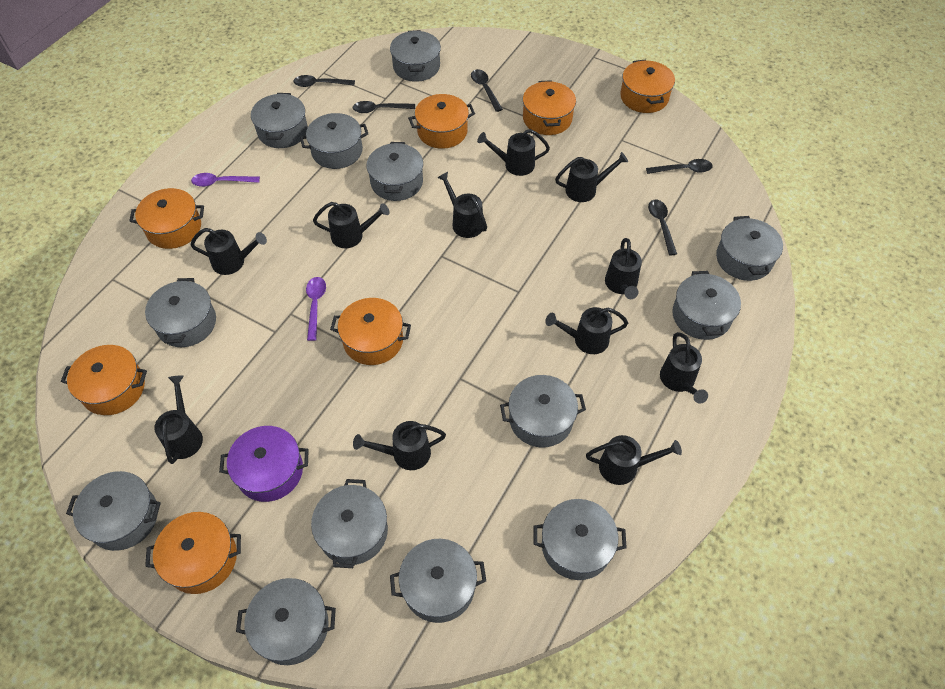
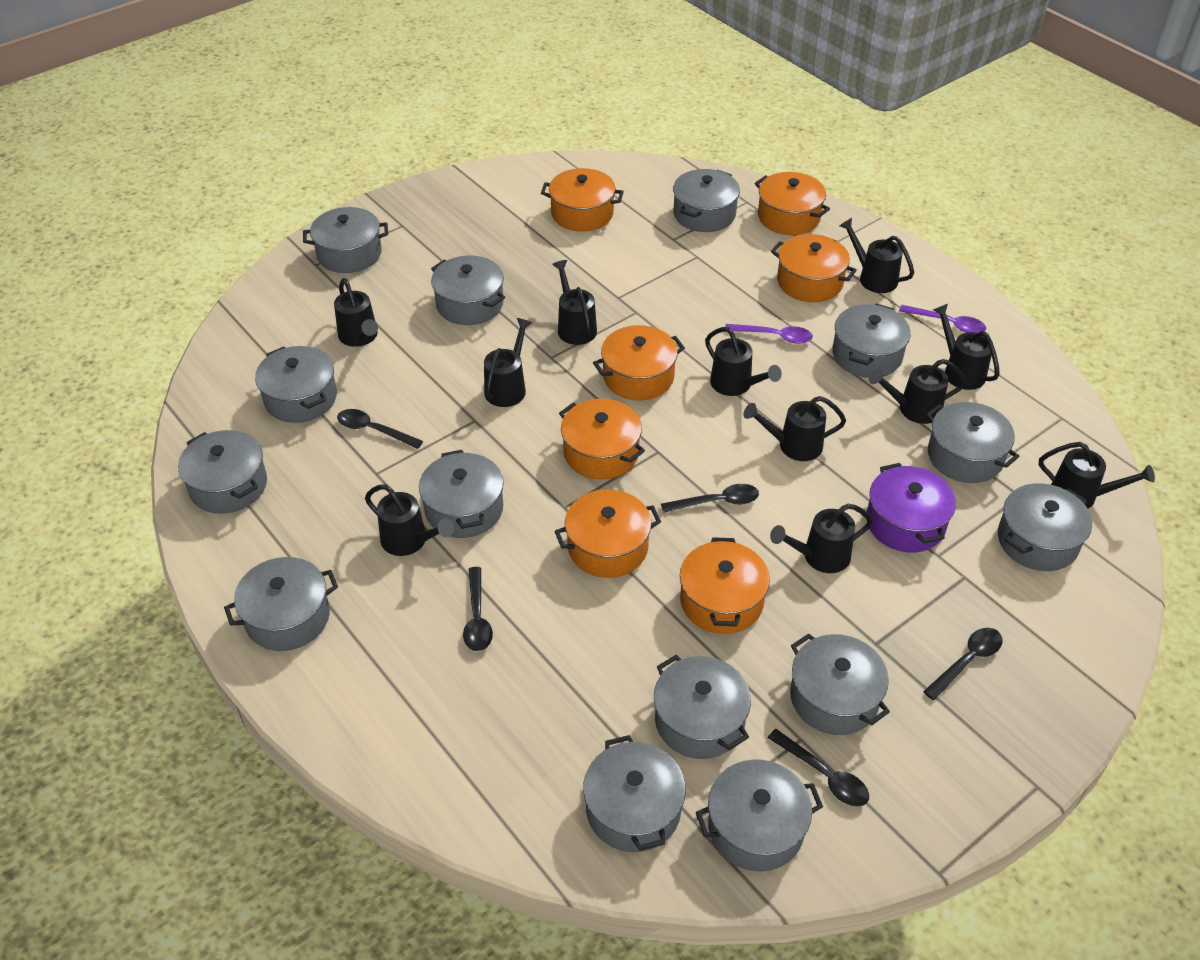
grey pot: 13 -> 14

